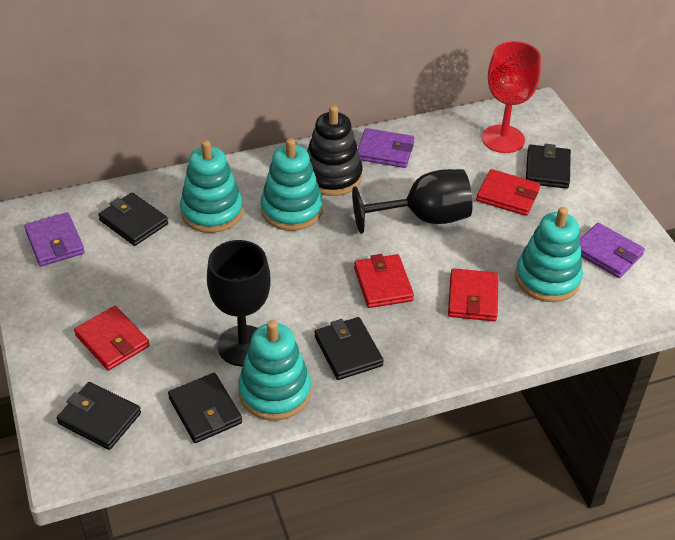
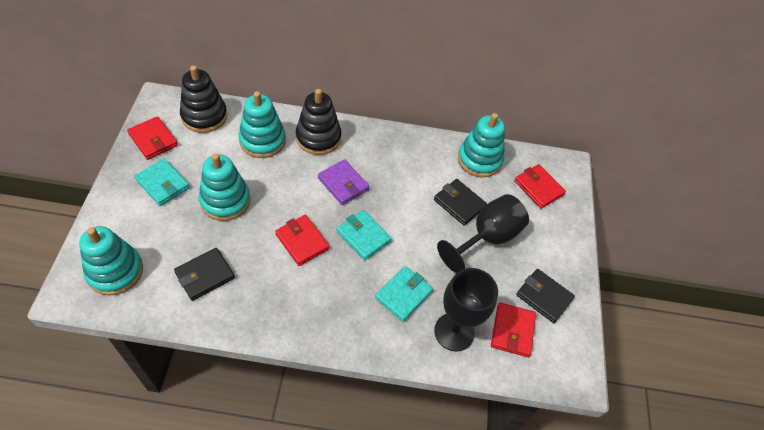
black stacking toy: 1 -> 2
black wallet: 5 -> 3
purple wallet: 3 -> 1
red goblet: 1 -> 0
turquoise wallet: 0 -> 3

